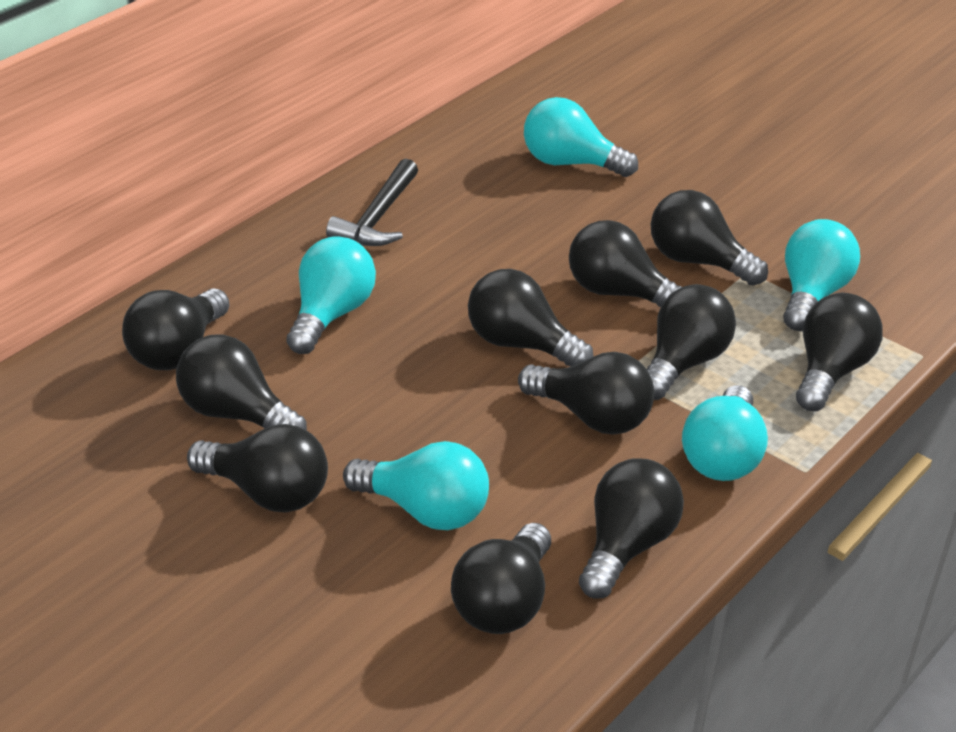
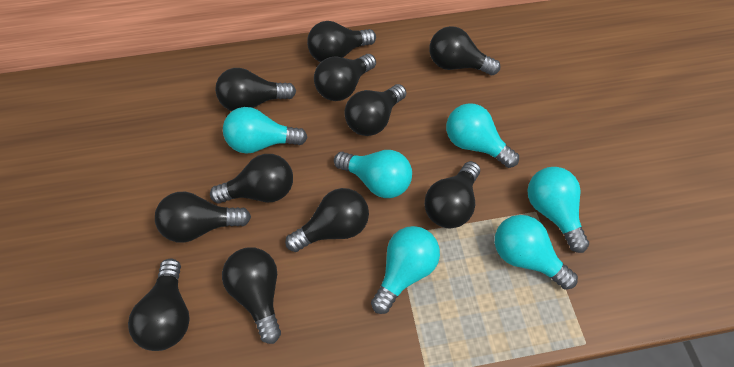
black hammer: 1 -> 0
turquoise light bulb: 5 -> 6

